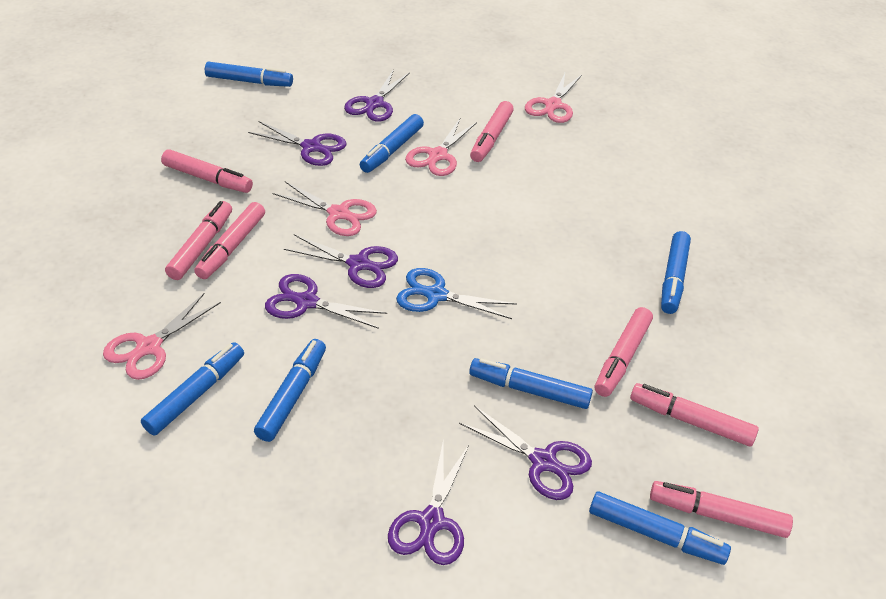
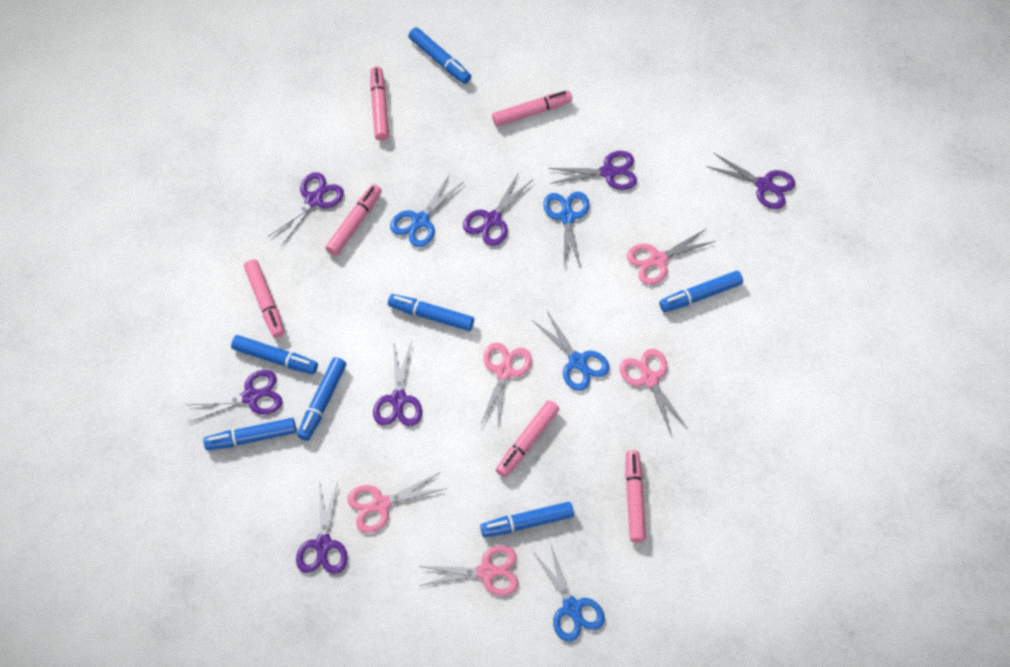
blue scissors: 1 -> 4
pink marker: 7 -> 6
pink scissors: 4 -> 5
purple scissors: 6 -> 7

